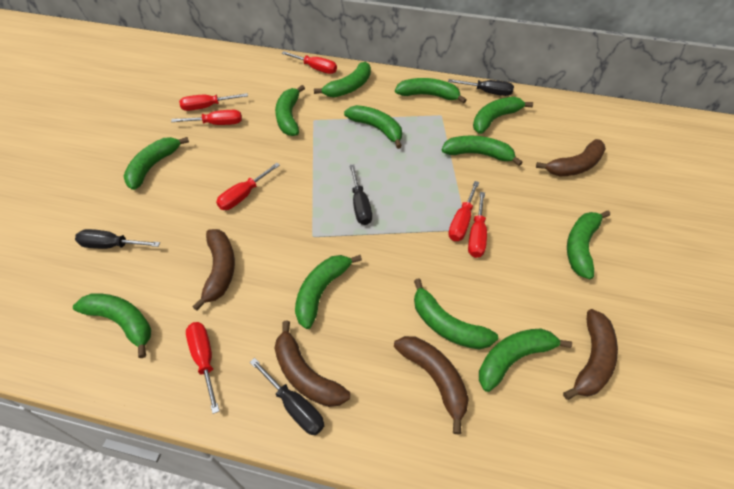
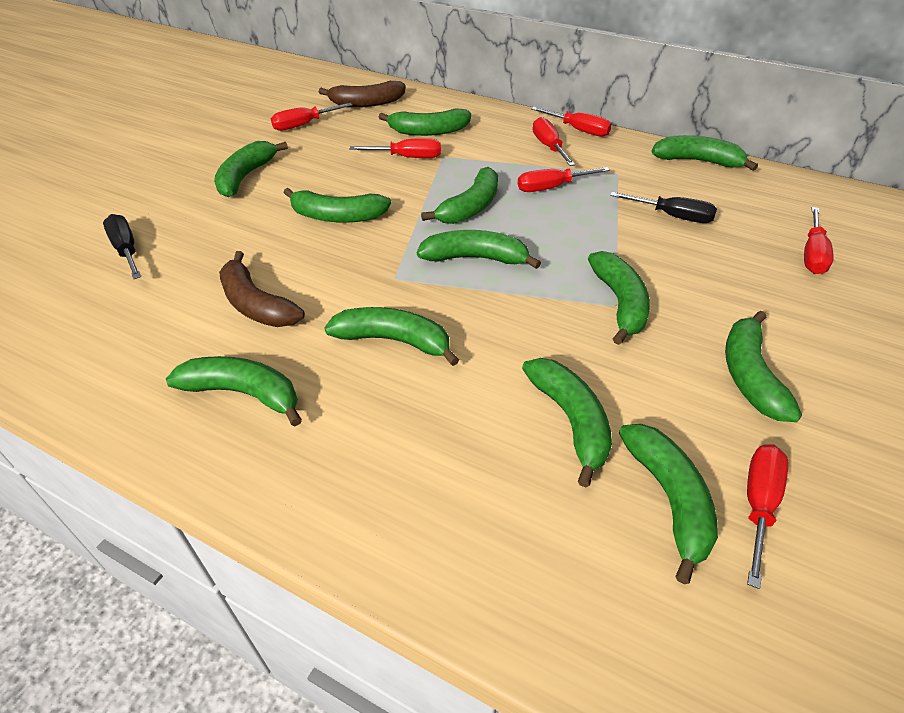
black screwdriver: 4 -> 2
brown banana: 5 -> 2

